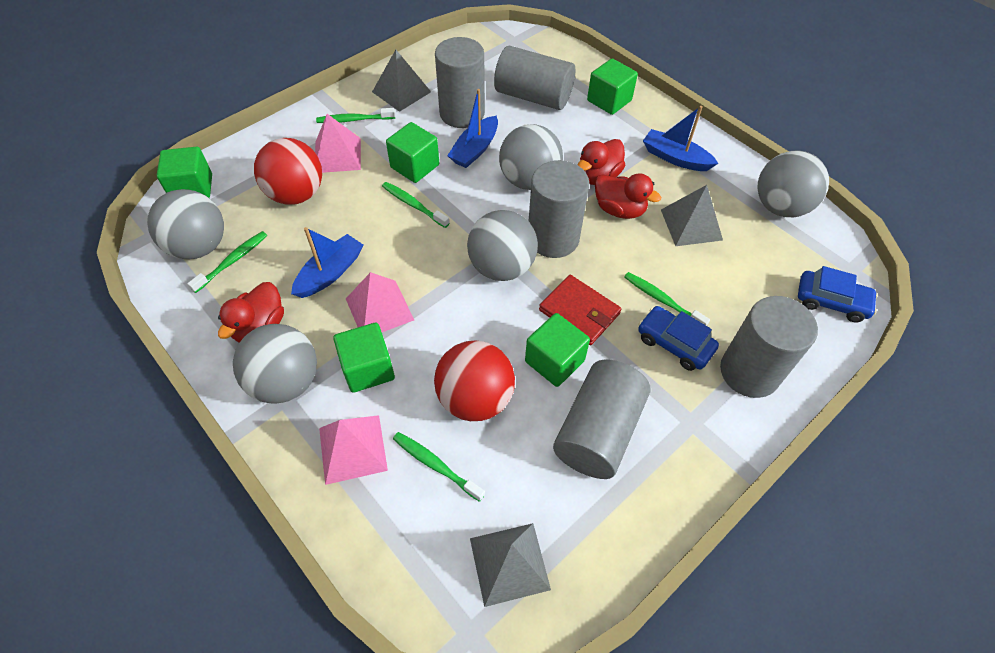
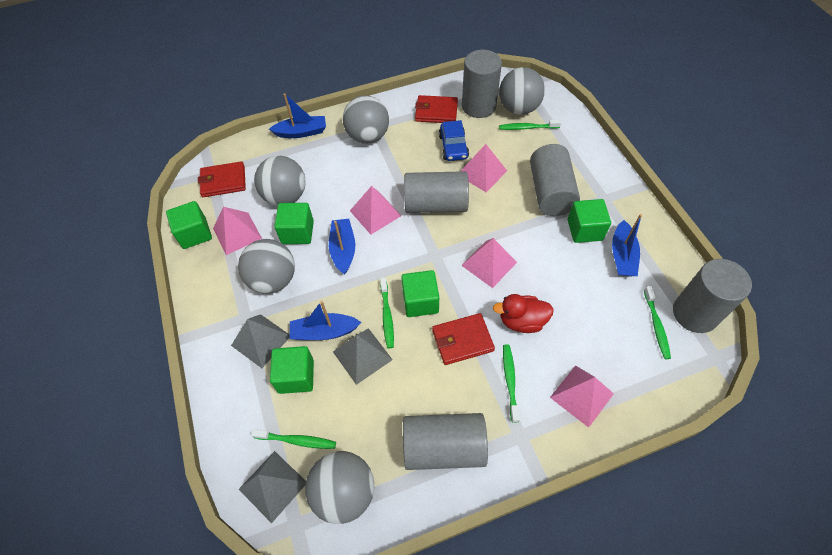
blue boat: 3 -> 4
blue car: 2 -> 1
pink pyramid: 3 -> 5
red ball: 2 -> 0
red duck: 3 -> 1
red wallet: 1 -> 3

